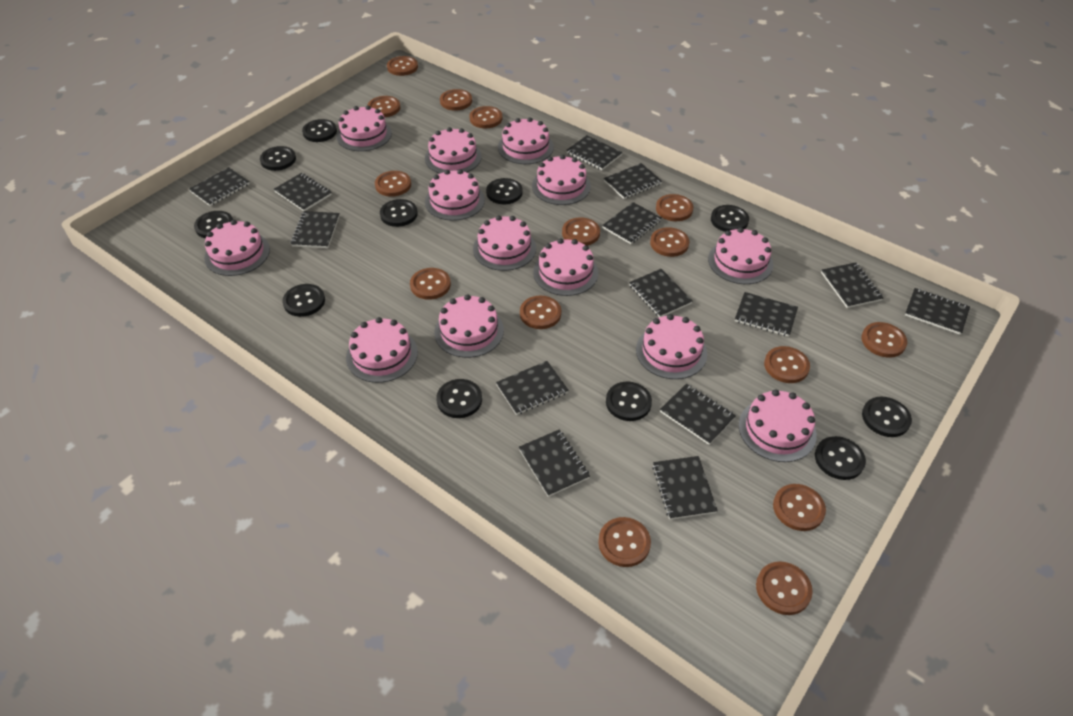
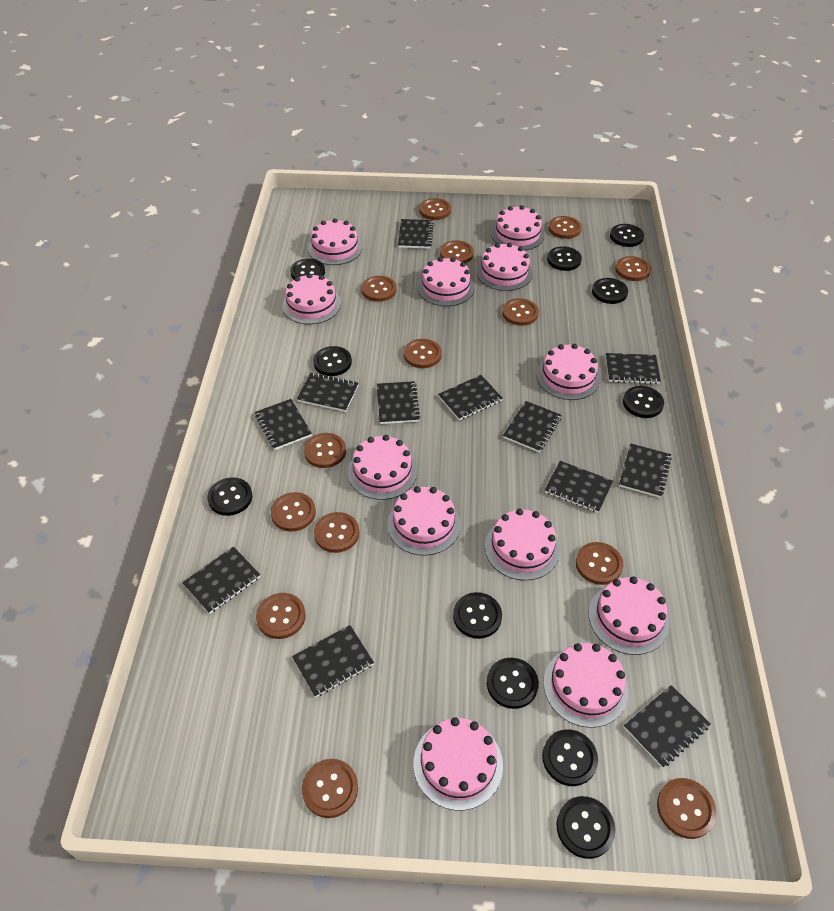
black notebook: 14 -> 12
brown button: 15 -> 14
pink cake: 13 -> 12

